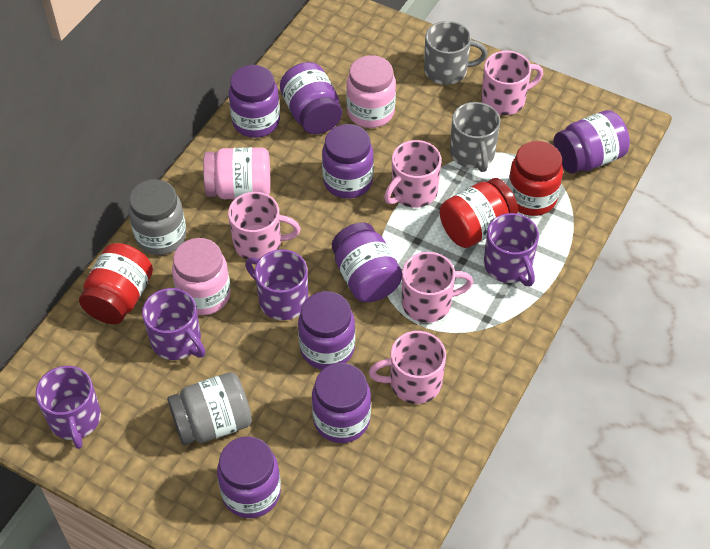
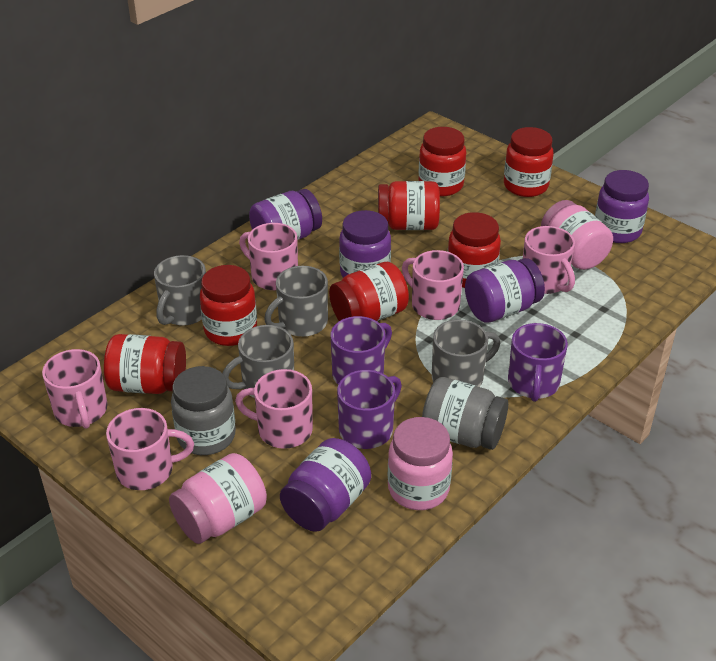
grey mug: 2 -> 4
pink mug: 5 -> 6
purple jar: 8 -> 5
purple mug: 4 -> 3
red jar: 3 -> 7

